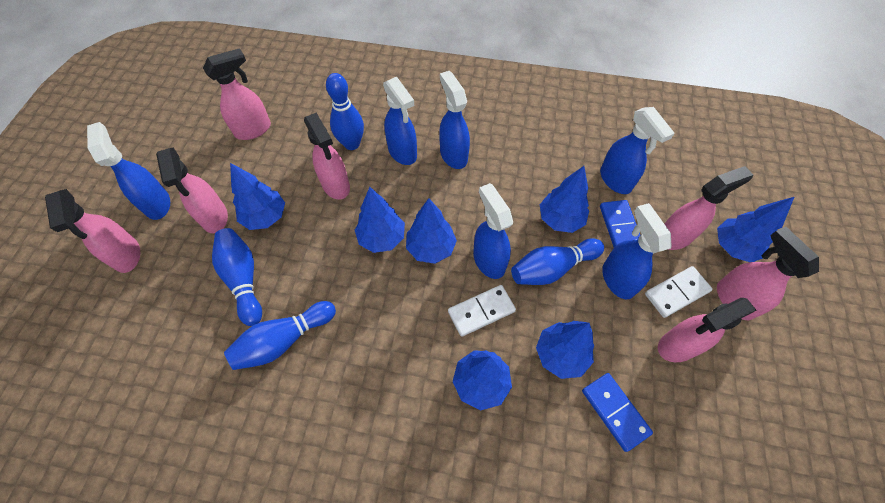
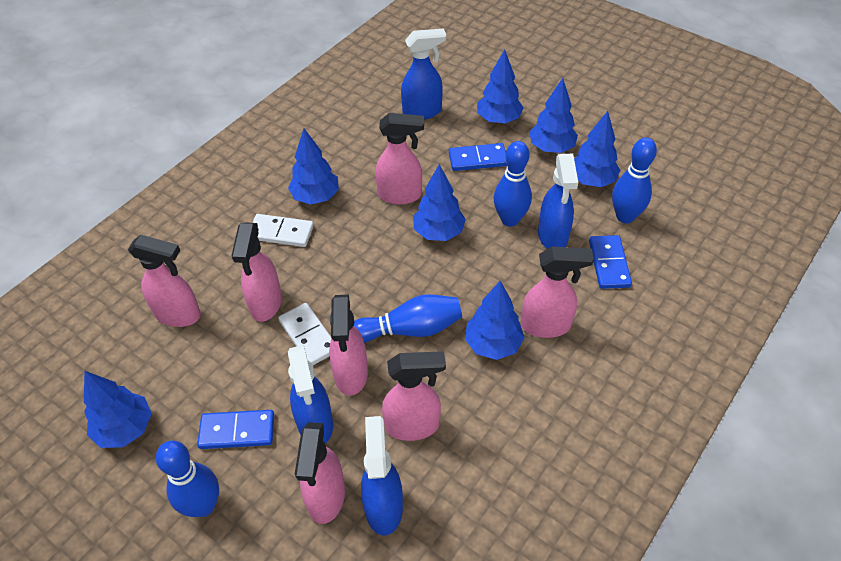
blue domino: 2 -> 3
blue spray bottle: 6 -> 4

